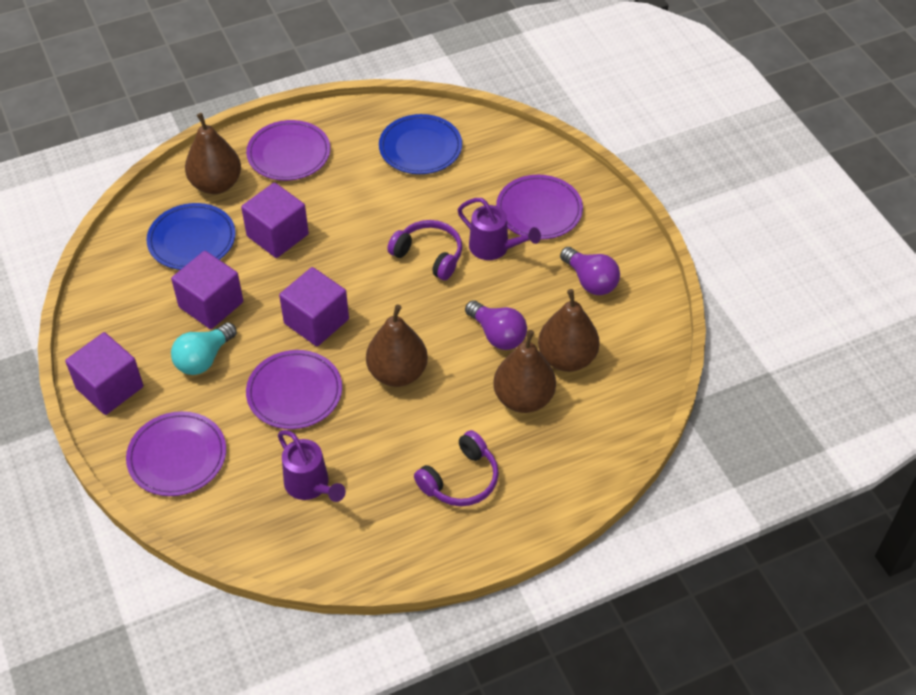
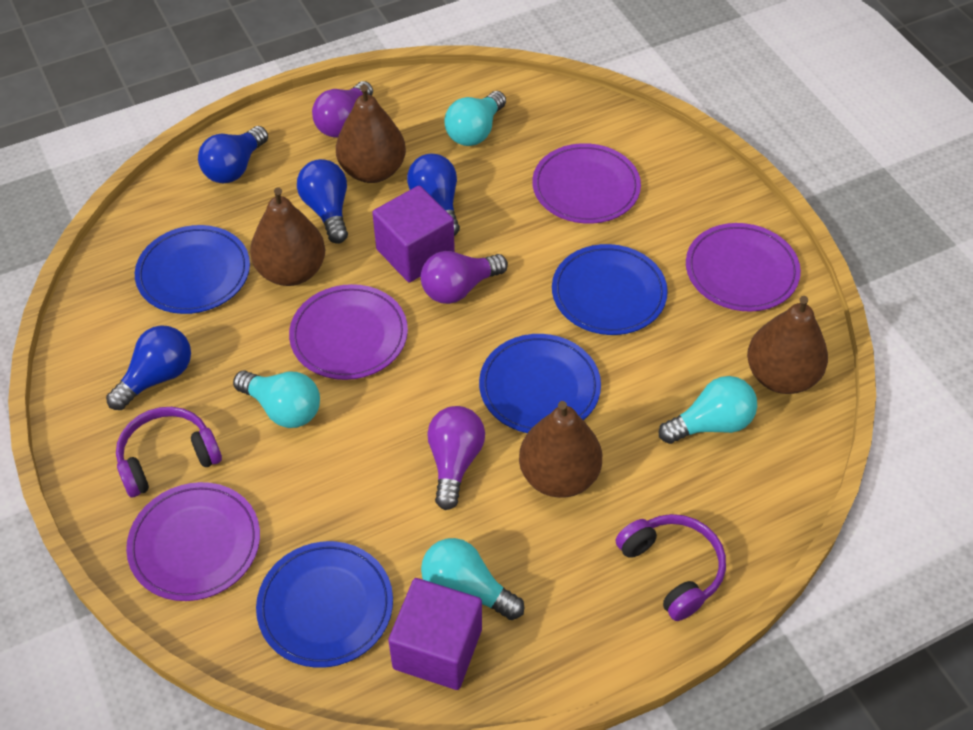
blue light bulb: 0 -> 4
blue plate: 2 -> 4
purple cube: 4 -> 2
purple light bulb: 2 -> 3
purple watering can: 2 -> 0
turquoise light bulb: 1 -> 4

